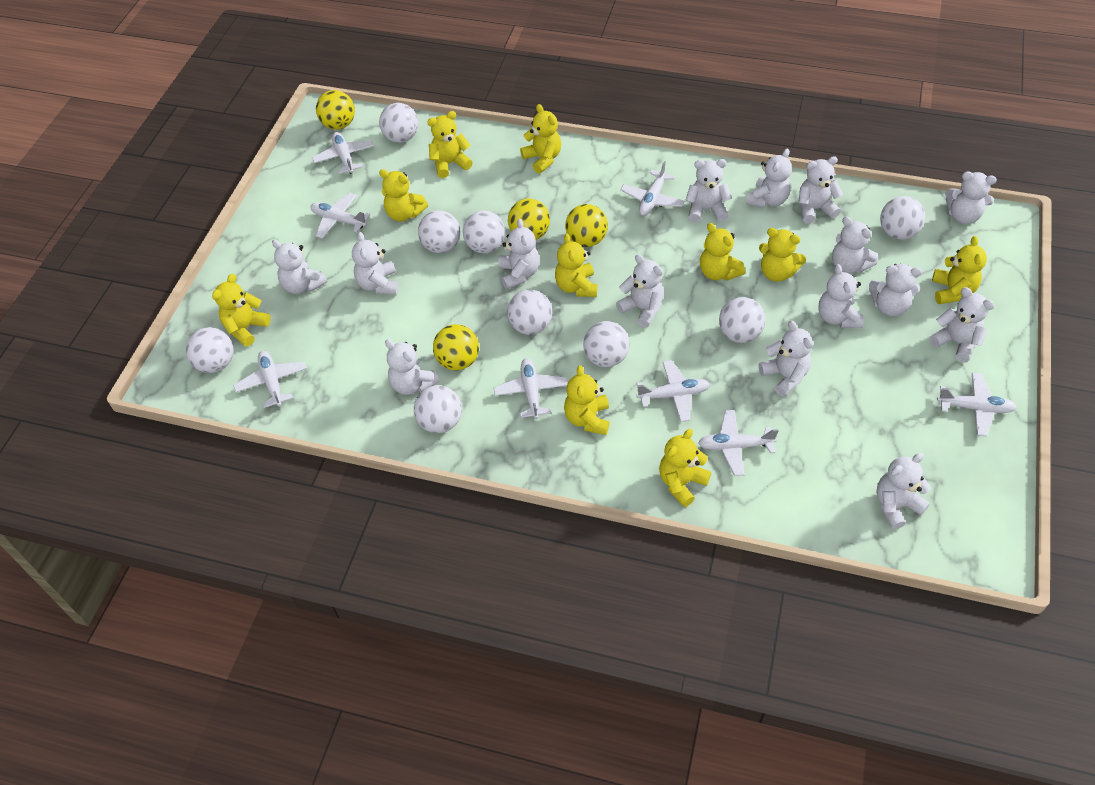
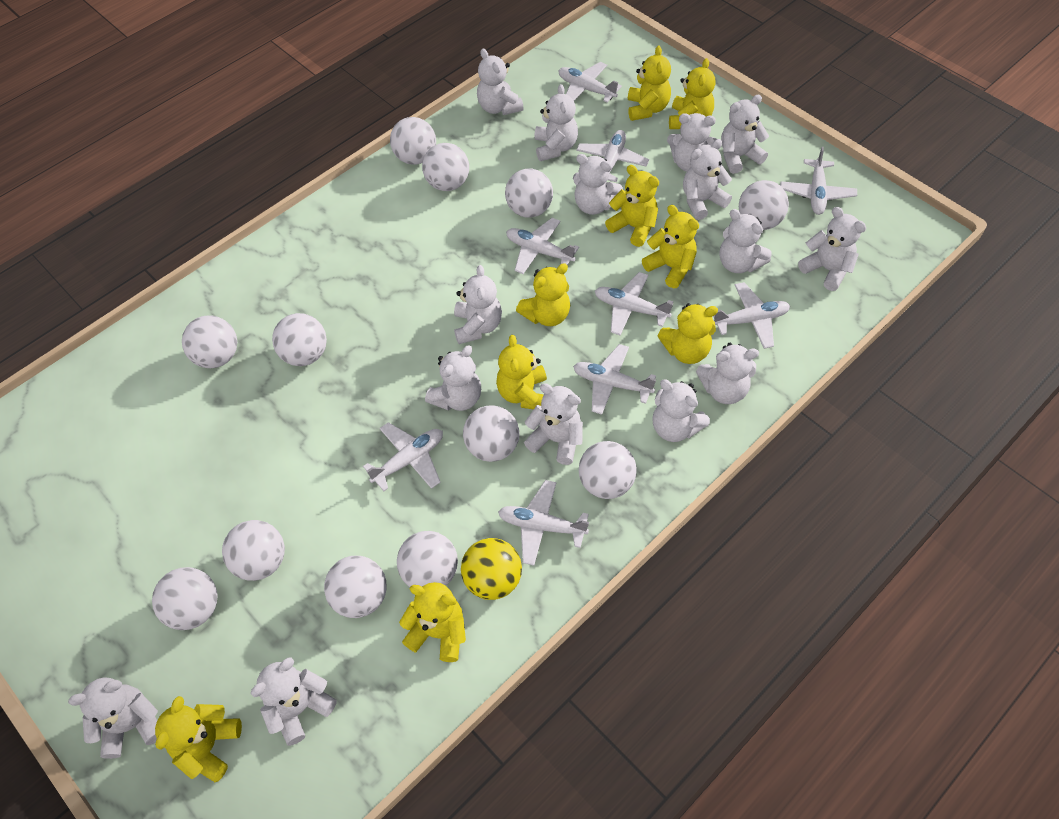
white ball: 9 -> 12
white plane: 8 -> 9
yellow ball: 4 -> 1
yellow teddy bear: 10 -> 9

